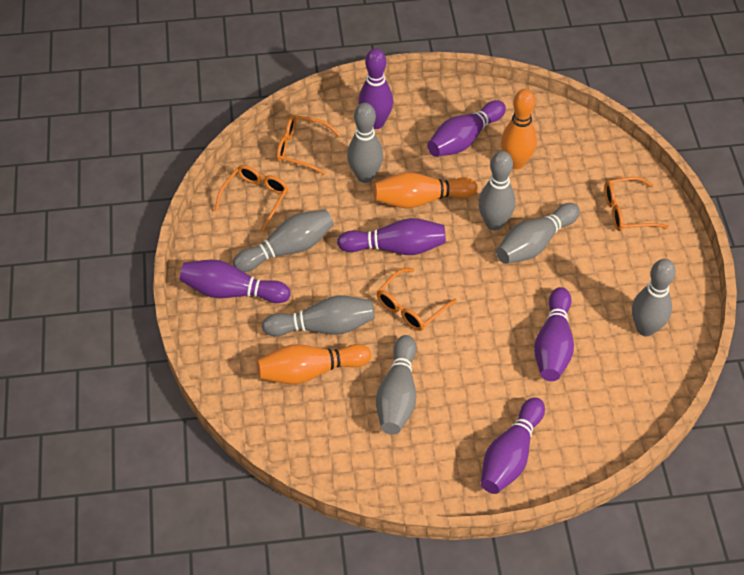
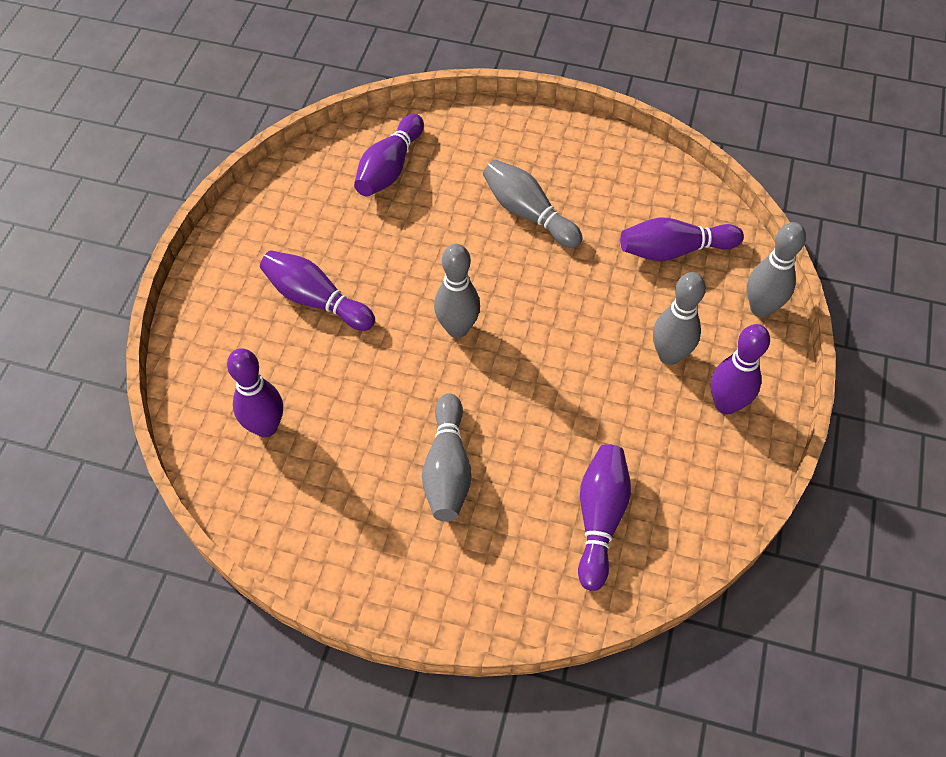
grey bowling pin: 7 -> 5
orange bowling pin: 3 -> 0
orange glasses: 4 -> 0

